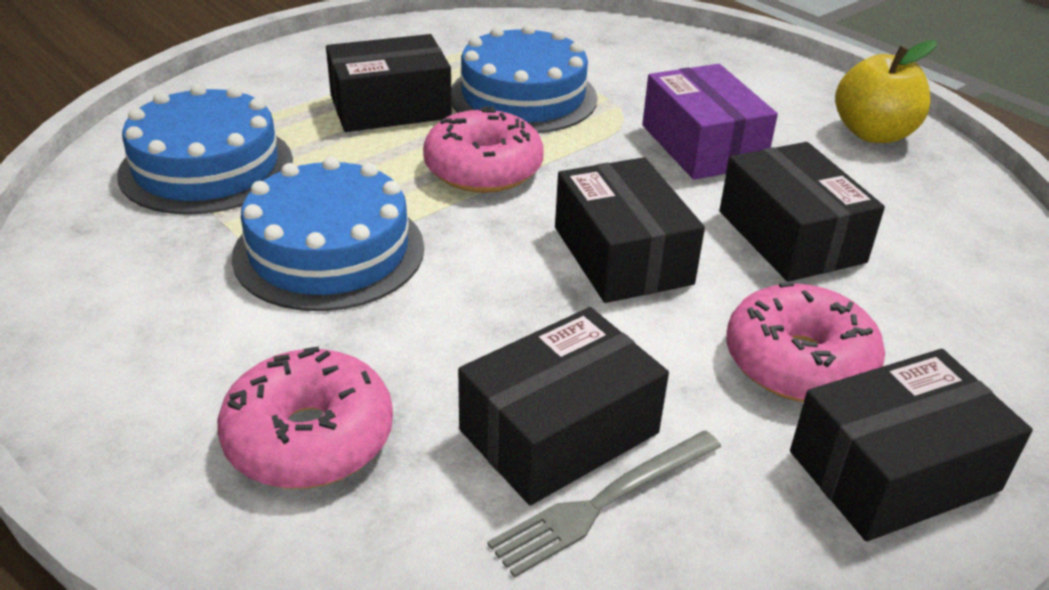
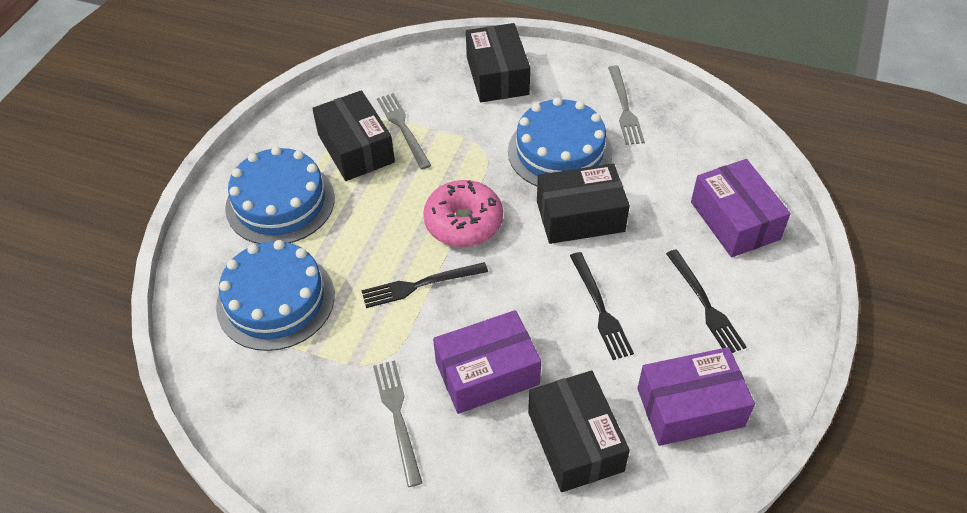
black box: 5 -> 4
black fork: 0 -> 3
grey fork: 1 -> 3
pink donut: 3 -> 1
purple box: 1 -> 3
yellow apple: 1 -> 0

